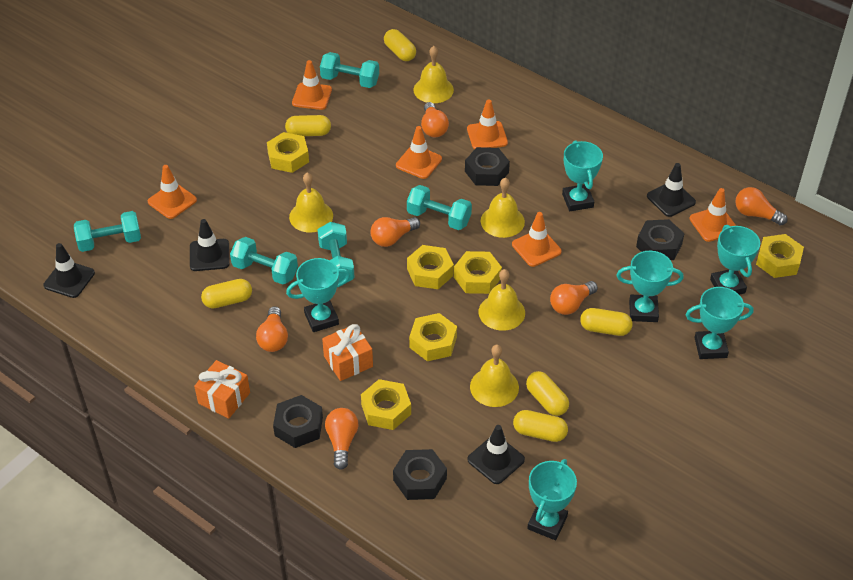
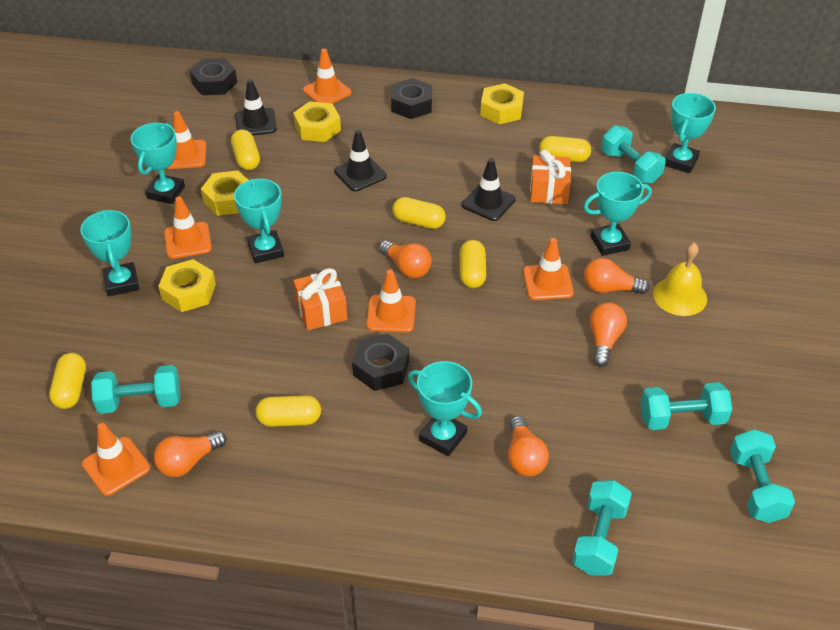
black nut: 4 -> 3
black traffic cone: 4 -> 3
orange light bulb: 6 -> 5
yellow bell: 5 -> 1
yellow nut: 6 -> 4

